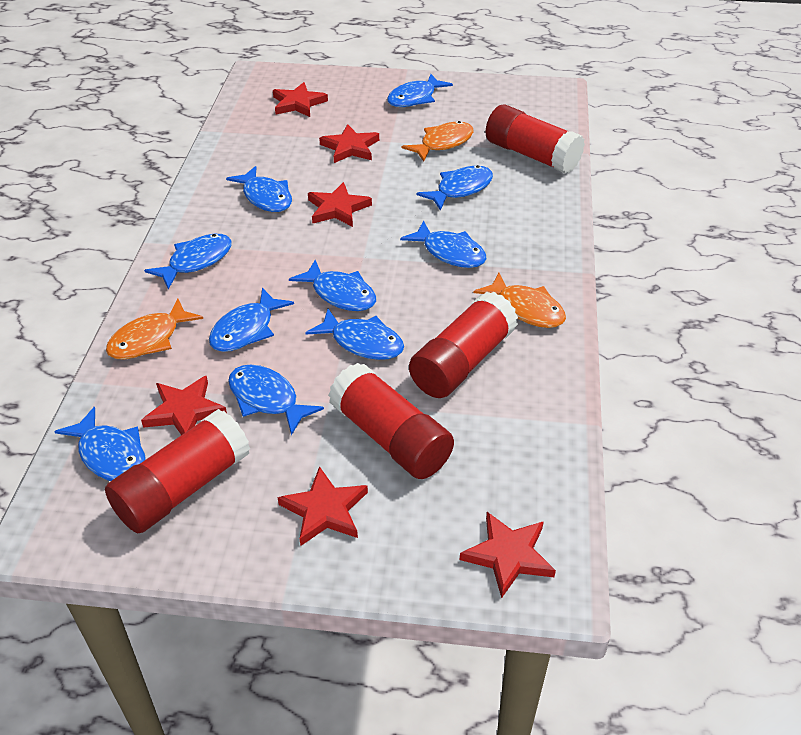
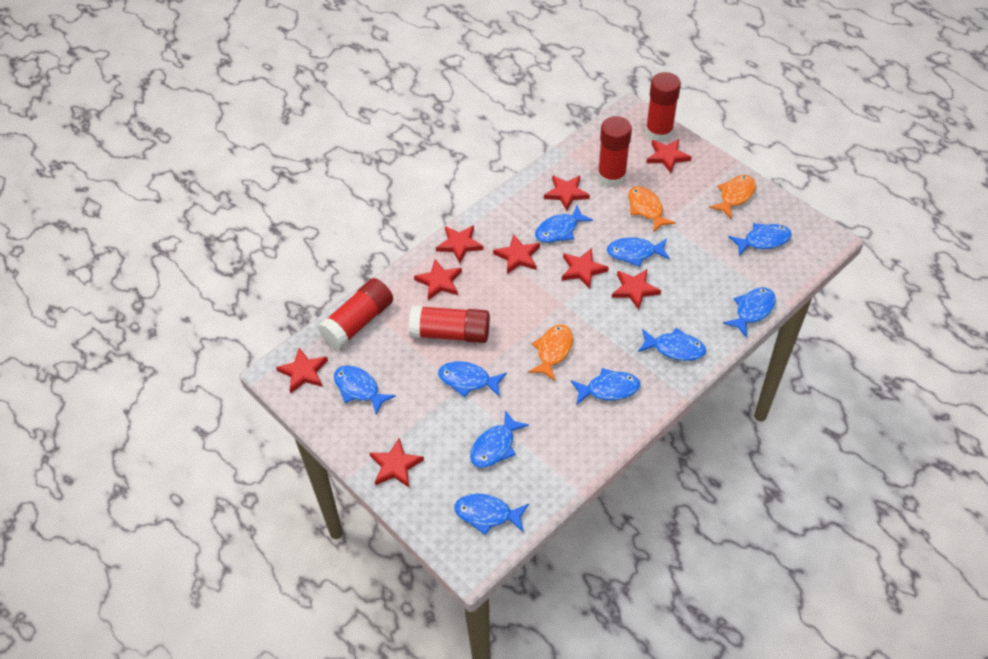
red star: 6 -> 9

